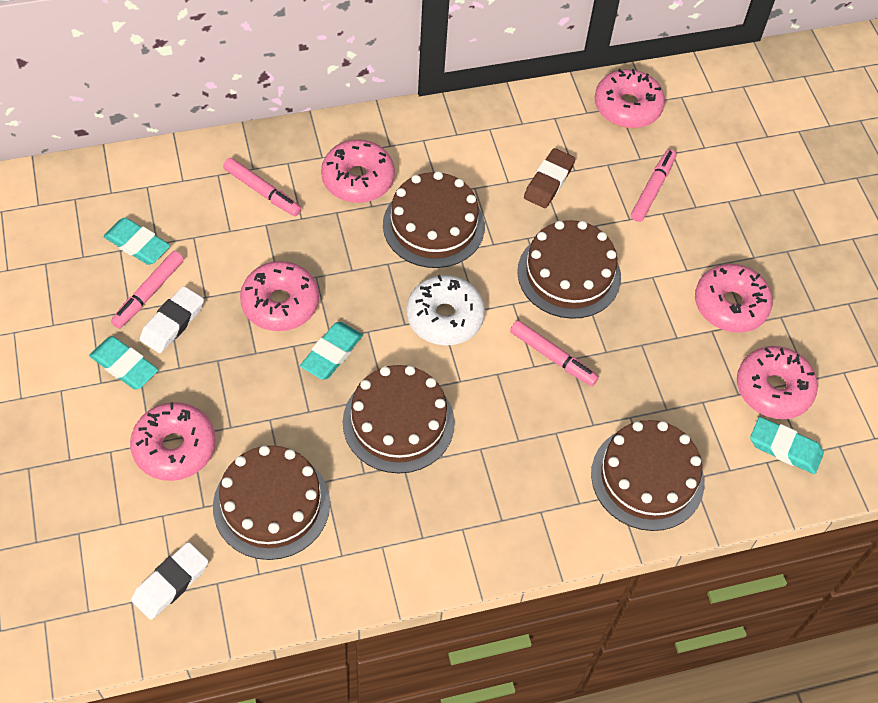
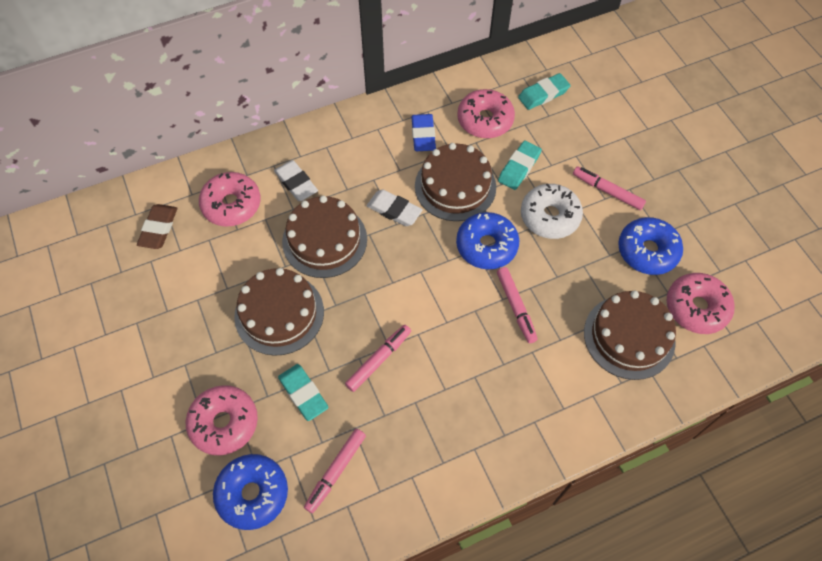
blue donut: 0 -> 3
blue eraser: 0 -> 1
brown cake: 5 -> 4
pink donut: 6 -> 4
turquoise eraser: 4 -> 3

